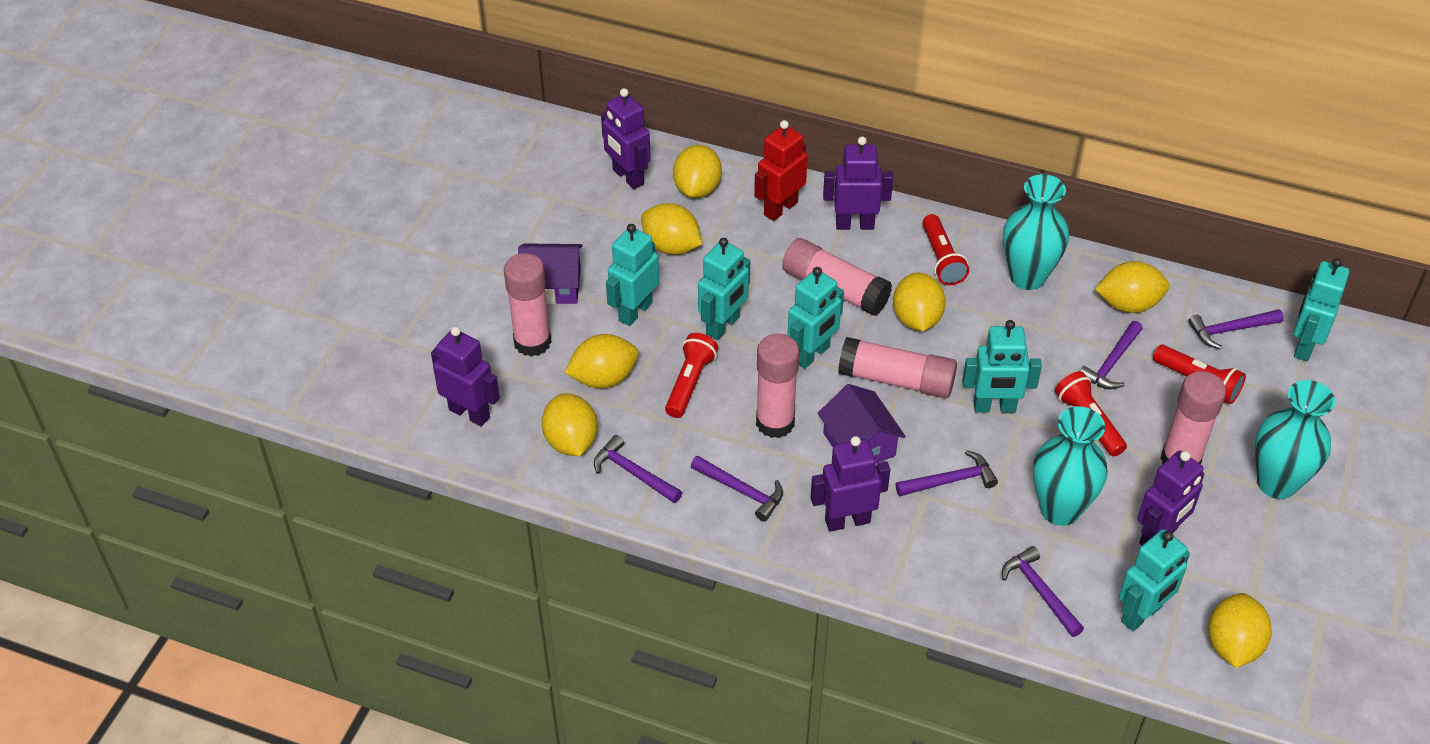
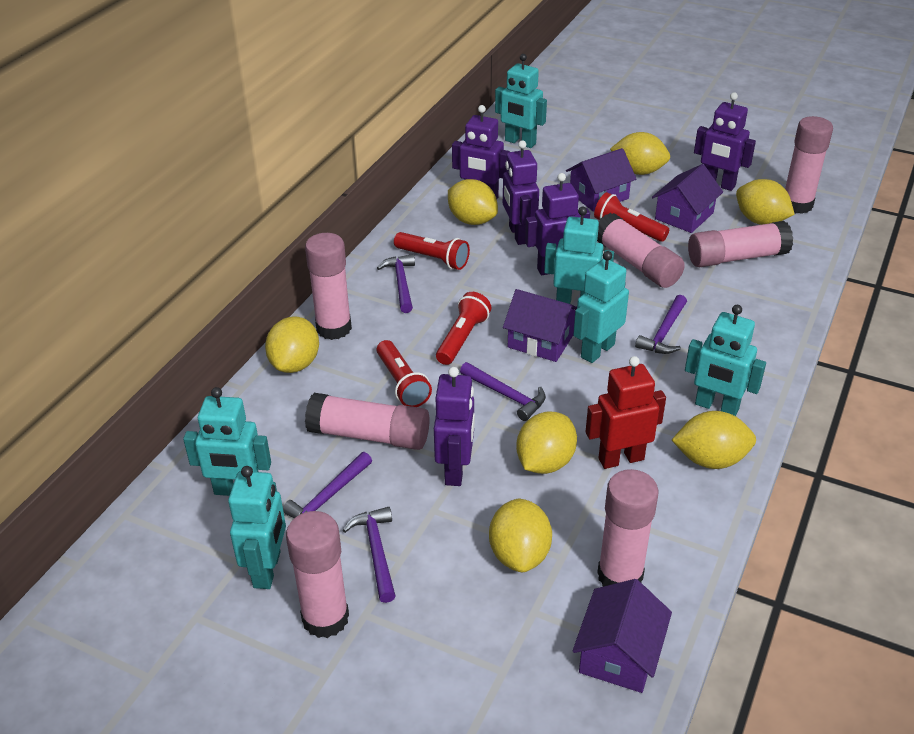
pink glue stick: 5 -> 7
purple hammer: 6 -> 5
purple house: 2 -> 4
turquoise vase: 3 -> 0

